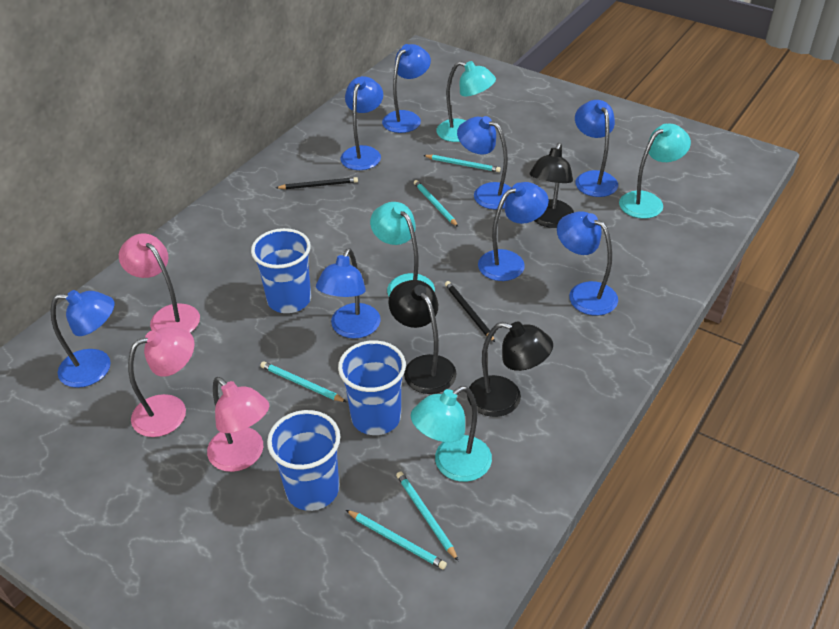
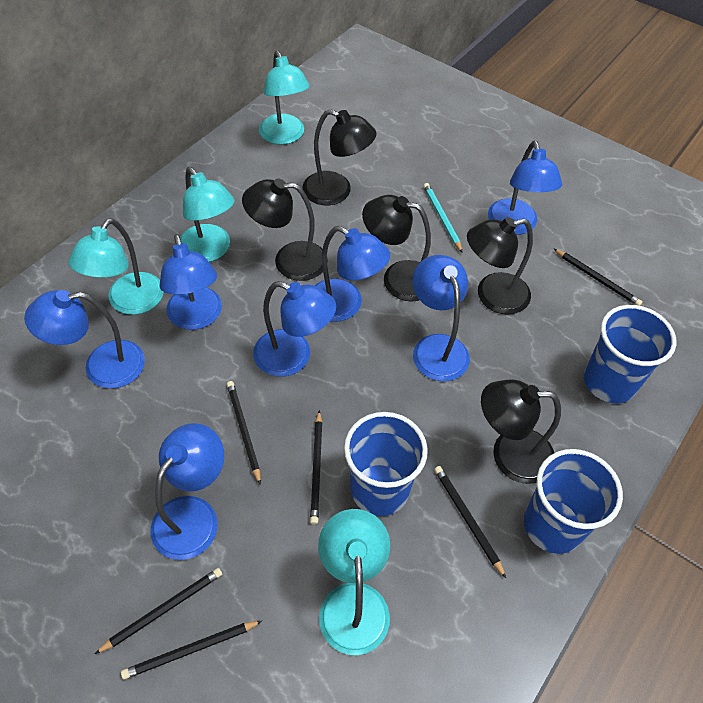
black lamp: 3 -> 5
black pencil: 2 -> 6
blue lamp: 8 -> 7
pink lamp: 3 -> 0
turquoise pencil: 5 -> 1

